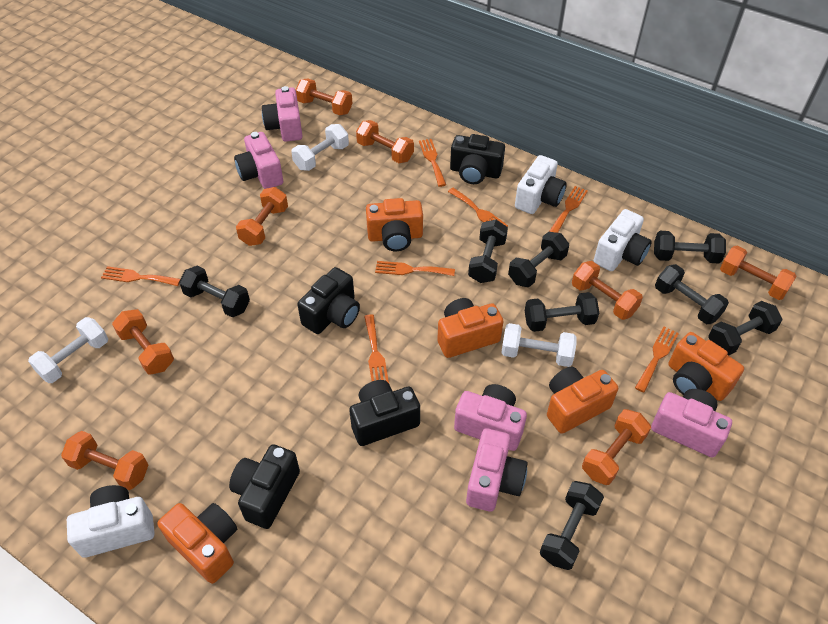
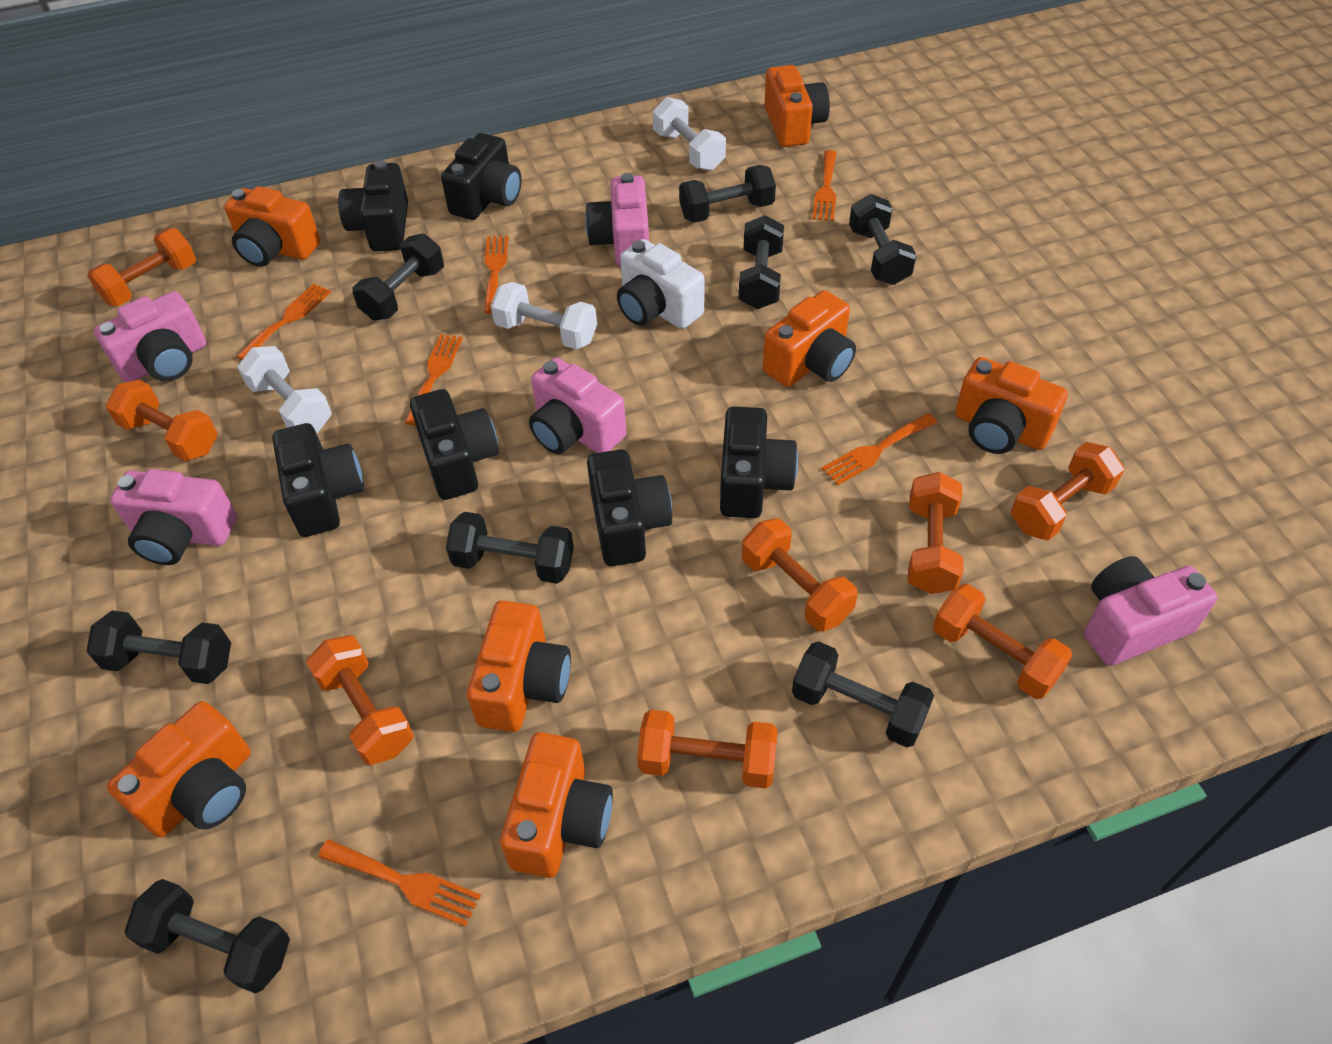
black camera: 4 -> 6
orange camera: 5 -> 7
orange fork: 7 -> 6
white camera: 3 -> 1

